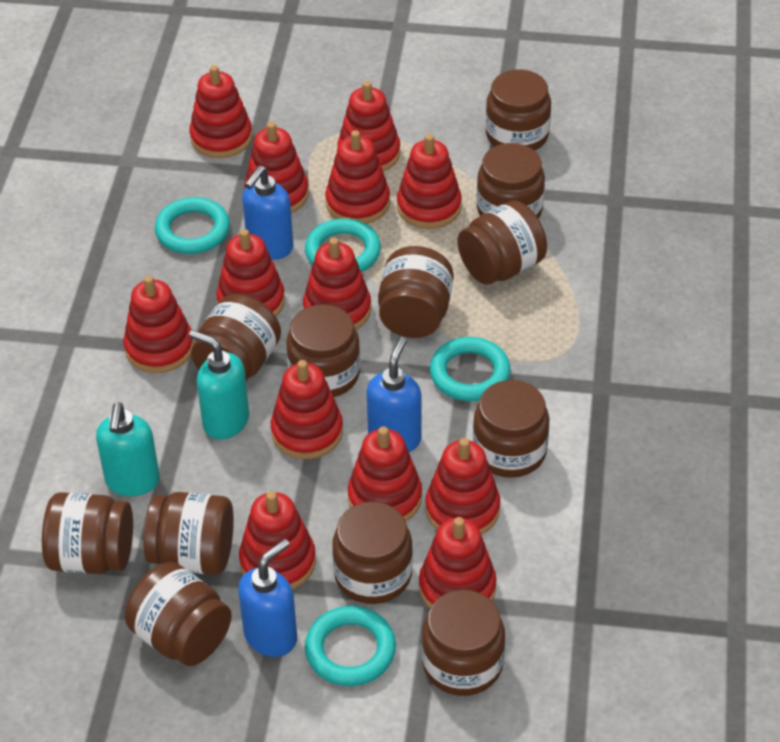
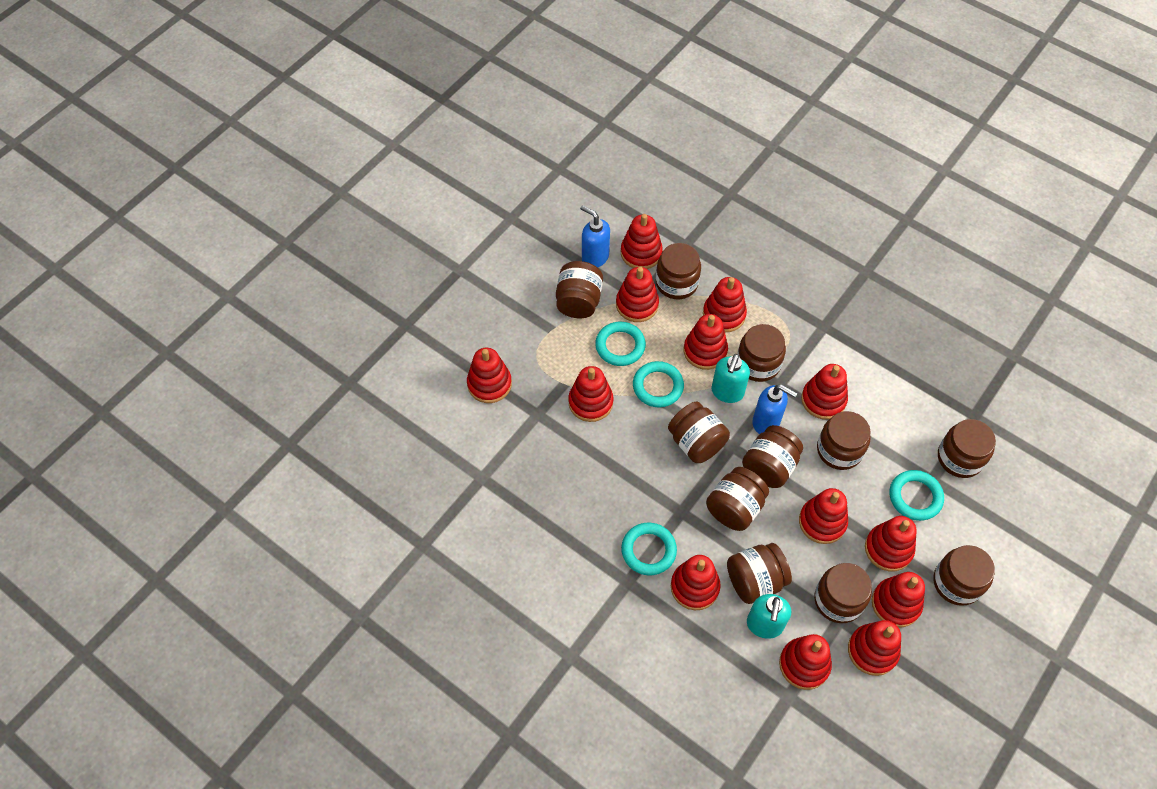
blue soap dispenser: 3 -> 2
brown jar: 12 -> 11

